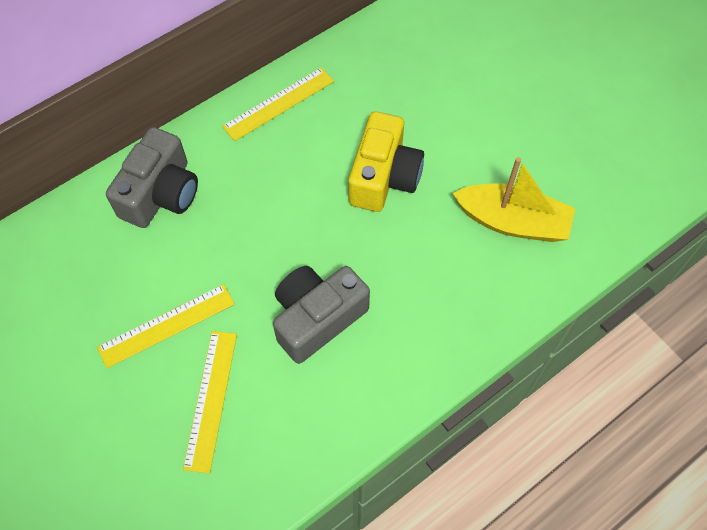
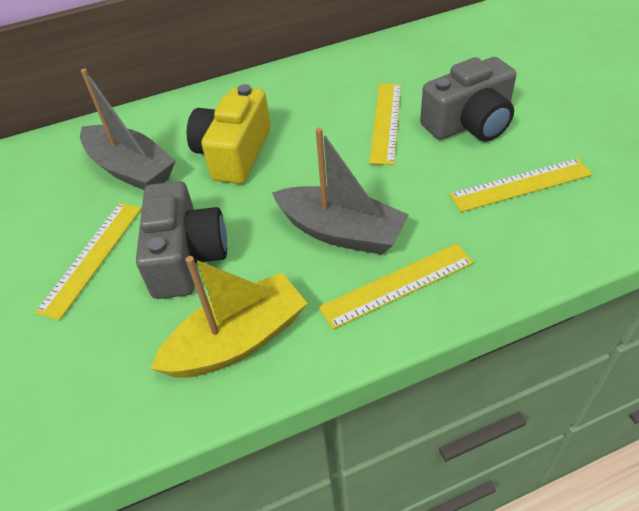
grey boat: 0 -> 2
yellow ruler: 3 -> 4

